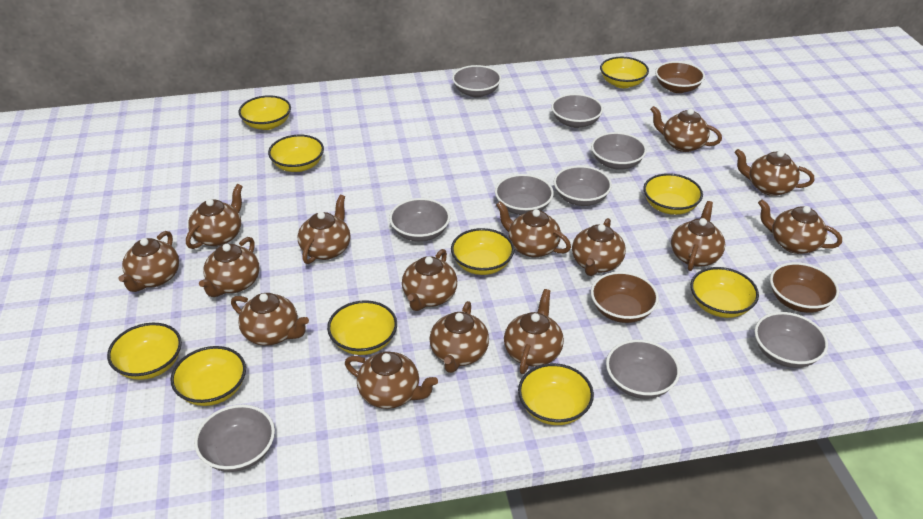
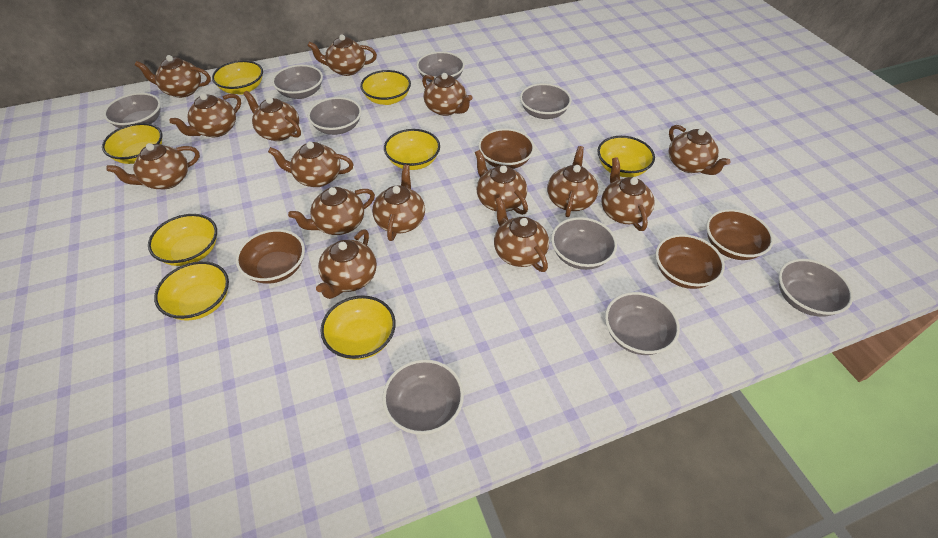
brown bowl: 3 -> 4
yellow bowl: 10 -> 8

